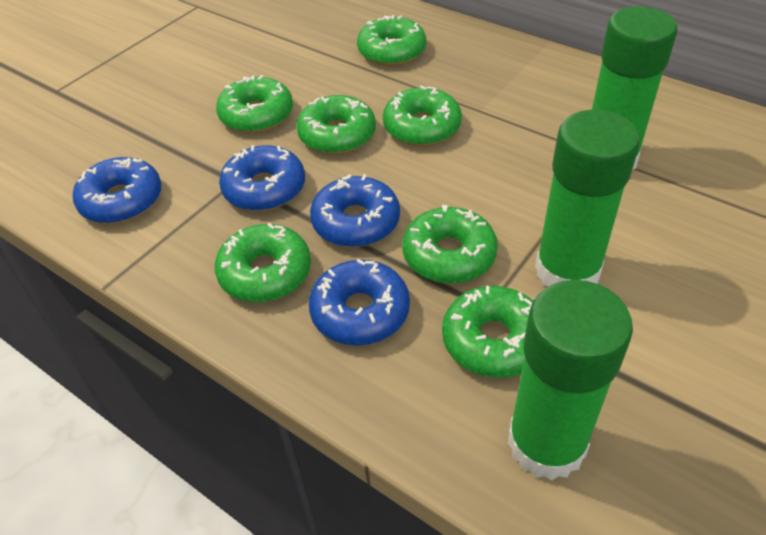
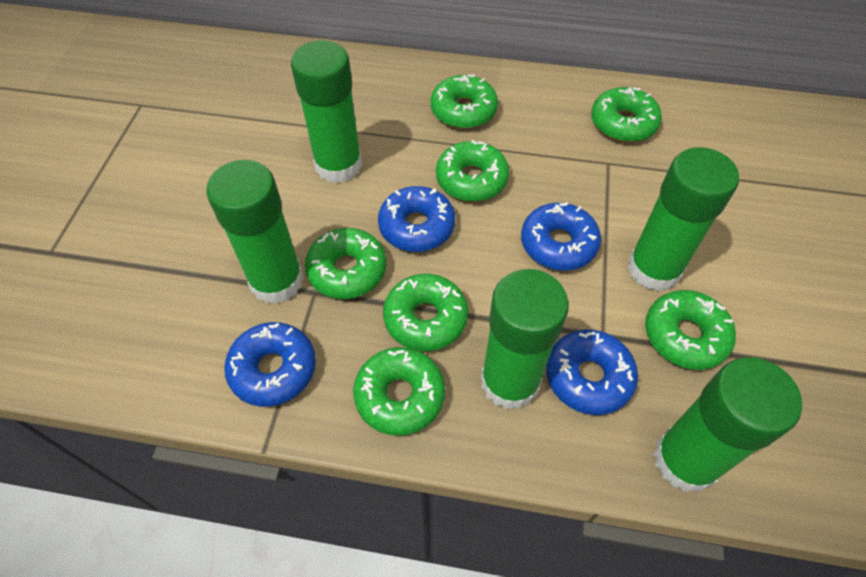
green glue stick: 3 -> 5

